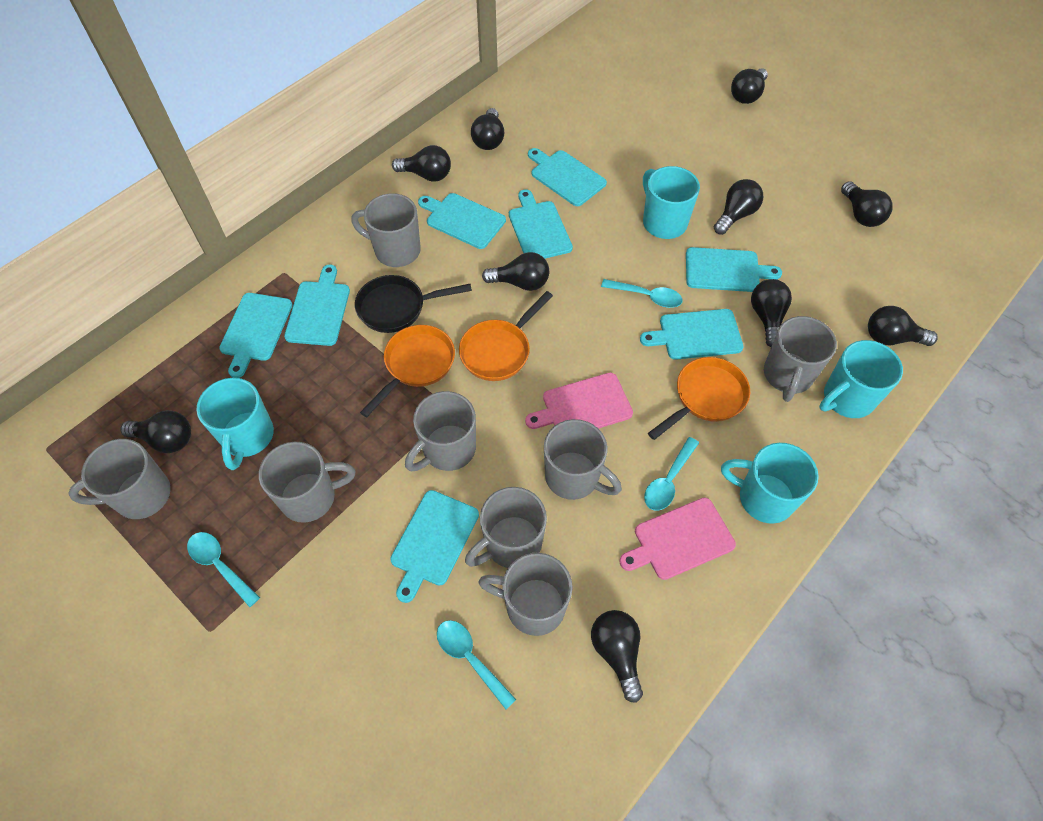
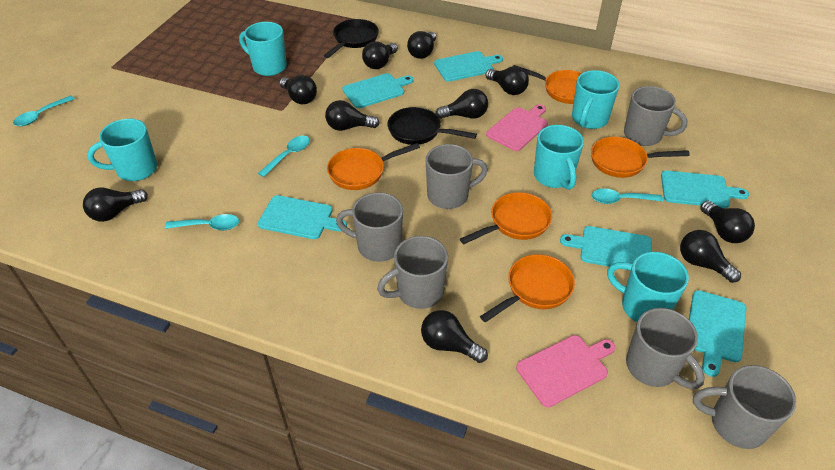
black pan: 1 -> 2
grey mug: 8 -> 6
orange pan: 3 -> 5
turquoise cutting board: 8 -> 6
turquoise mug: 4 -> 5

